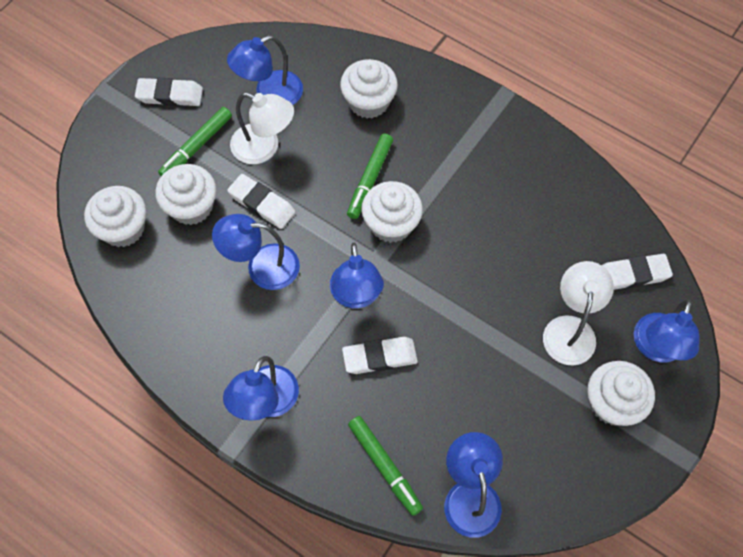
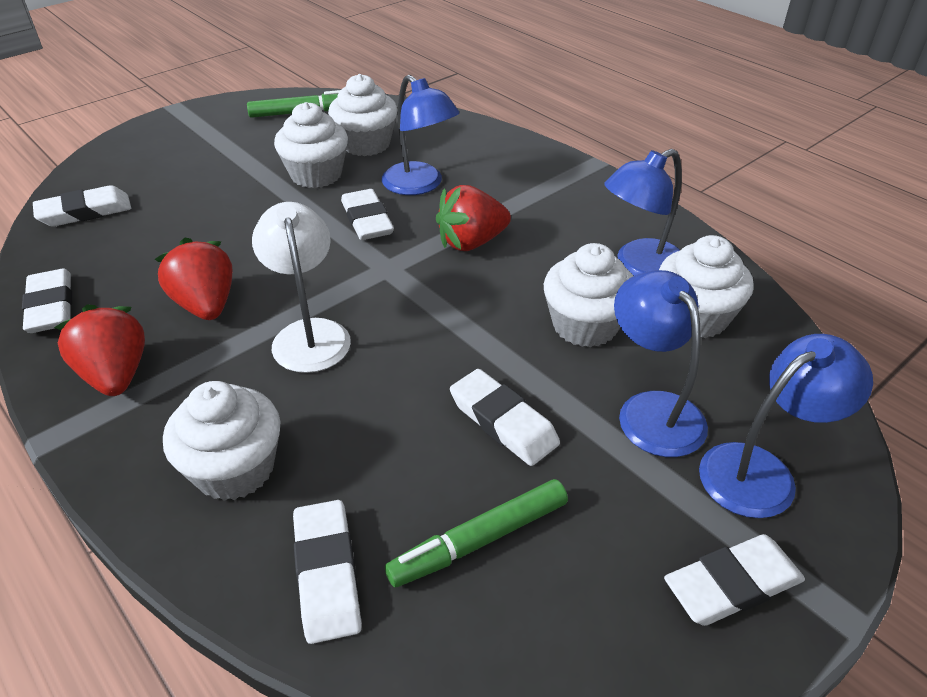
blue lamp: 6 -> 4
green marker: 3 -> 2
red strawberry: 0 -> 3
white eraser: 4 -> 6
white lamp: 2 -> 1

